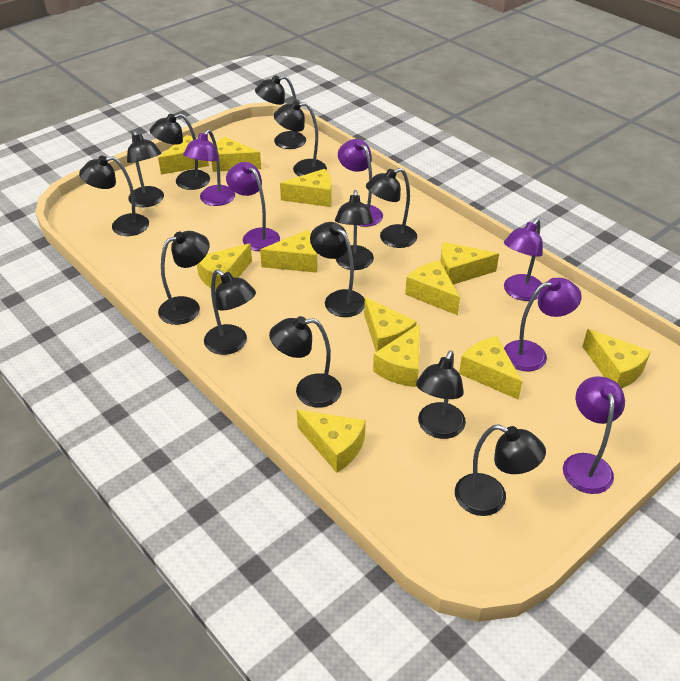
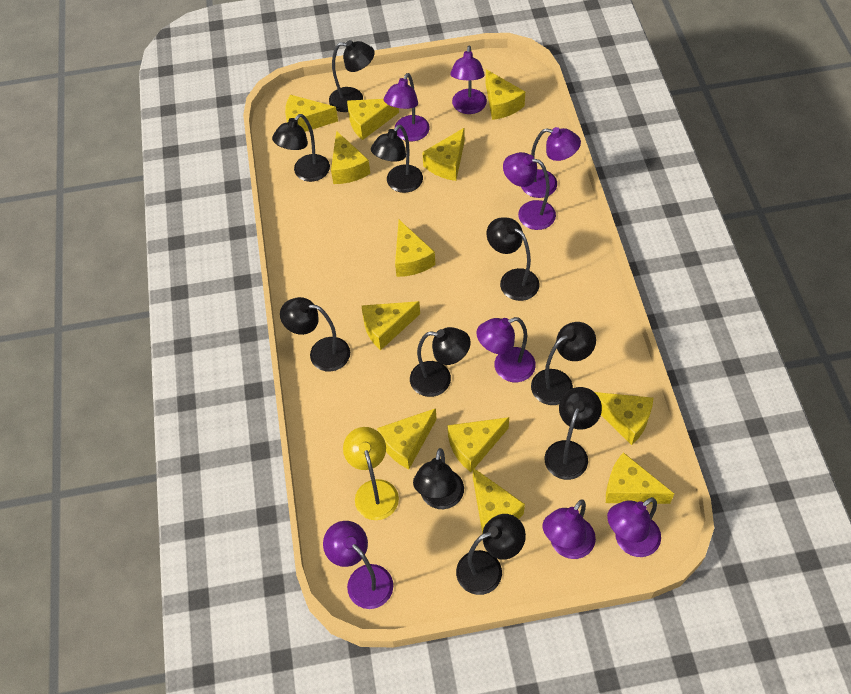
black lamp: 13 -> 10
purple lamp: 6 -> 8
yellow lamp: 0 -> 1

